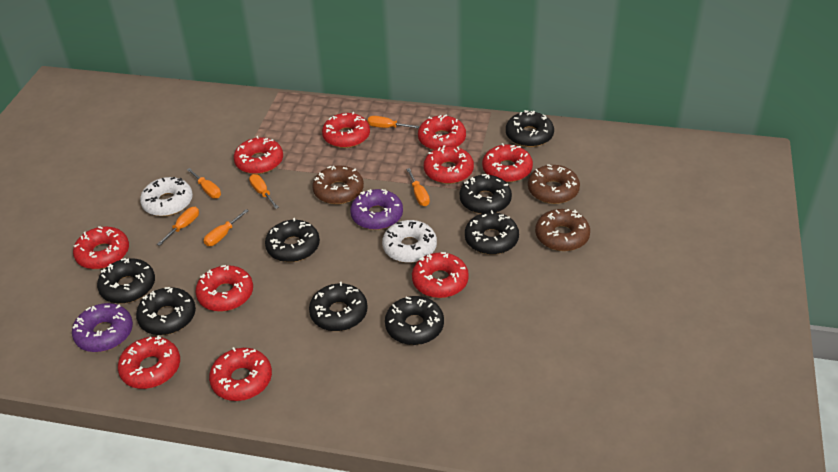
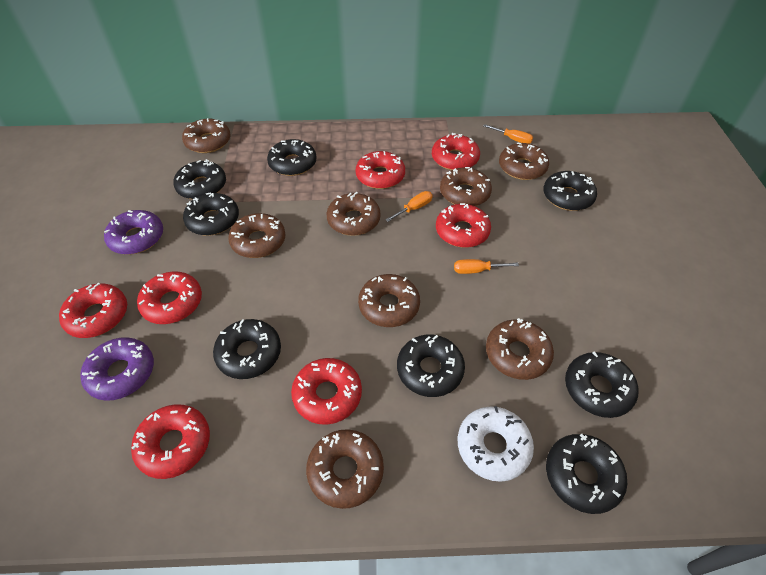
brown donut: 3 -> 8
orange screwdriver: 6 -> 3
red donut: 10 -> 7
white donut: 2 -> 1

